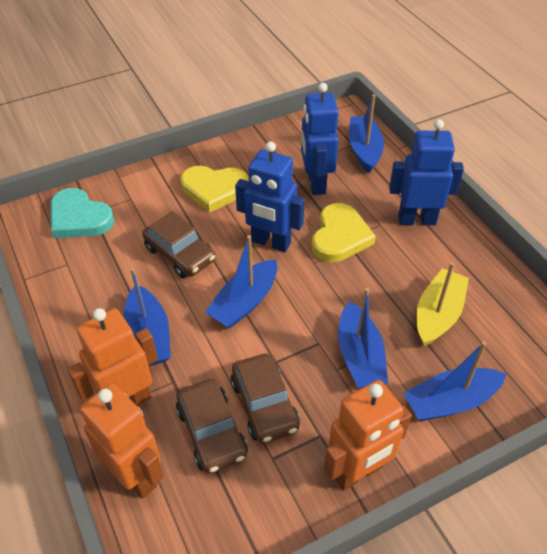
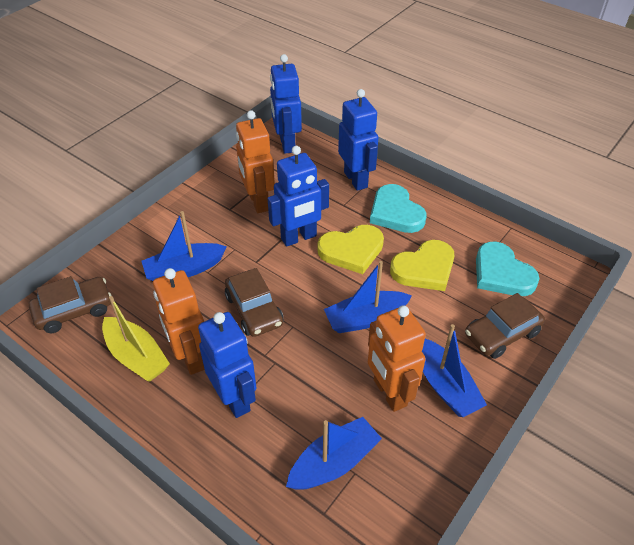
blue boat: 5 -> 4
blue robot: 3 -> 4
turquoise heart: 1 -> 2

